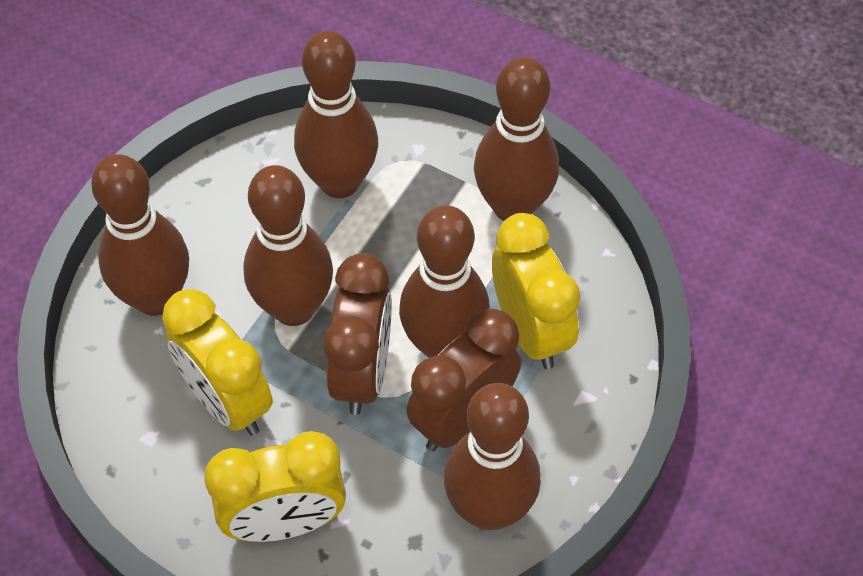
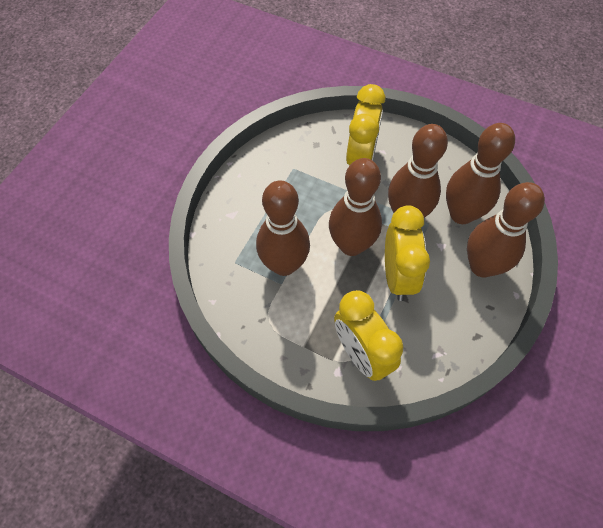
brown bowling pin: 6 -> 5
brown clock: 2 -> 0

